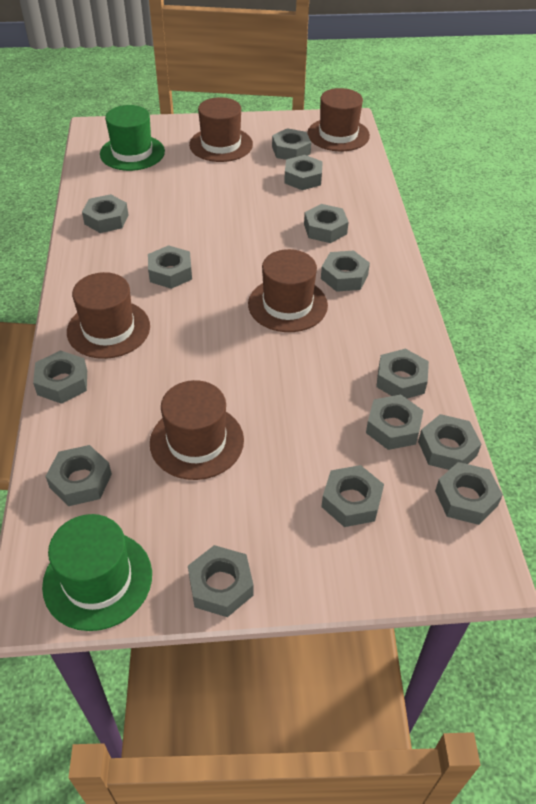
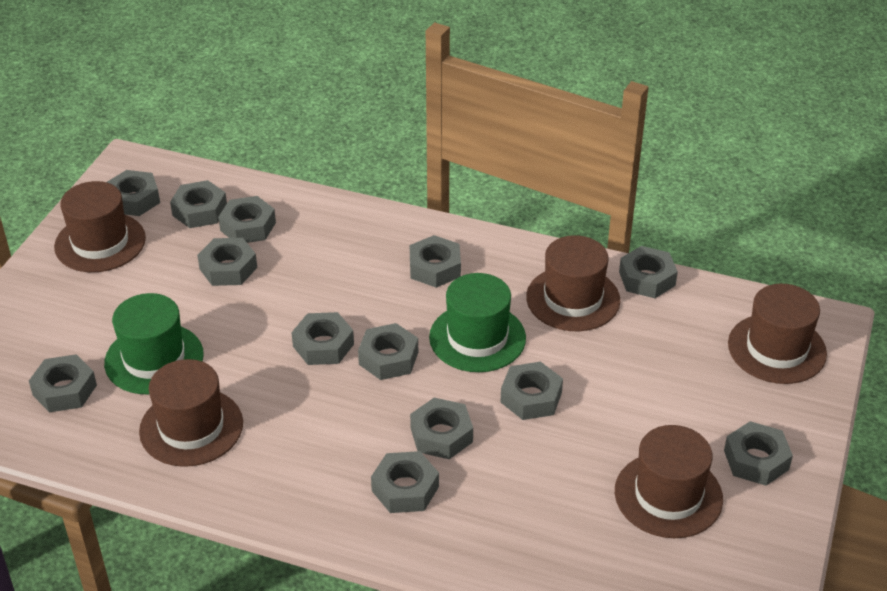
grey nut: 14 -> 13

